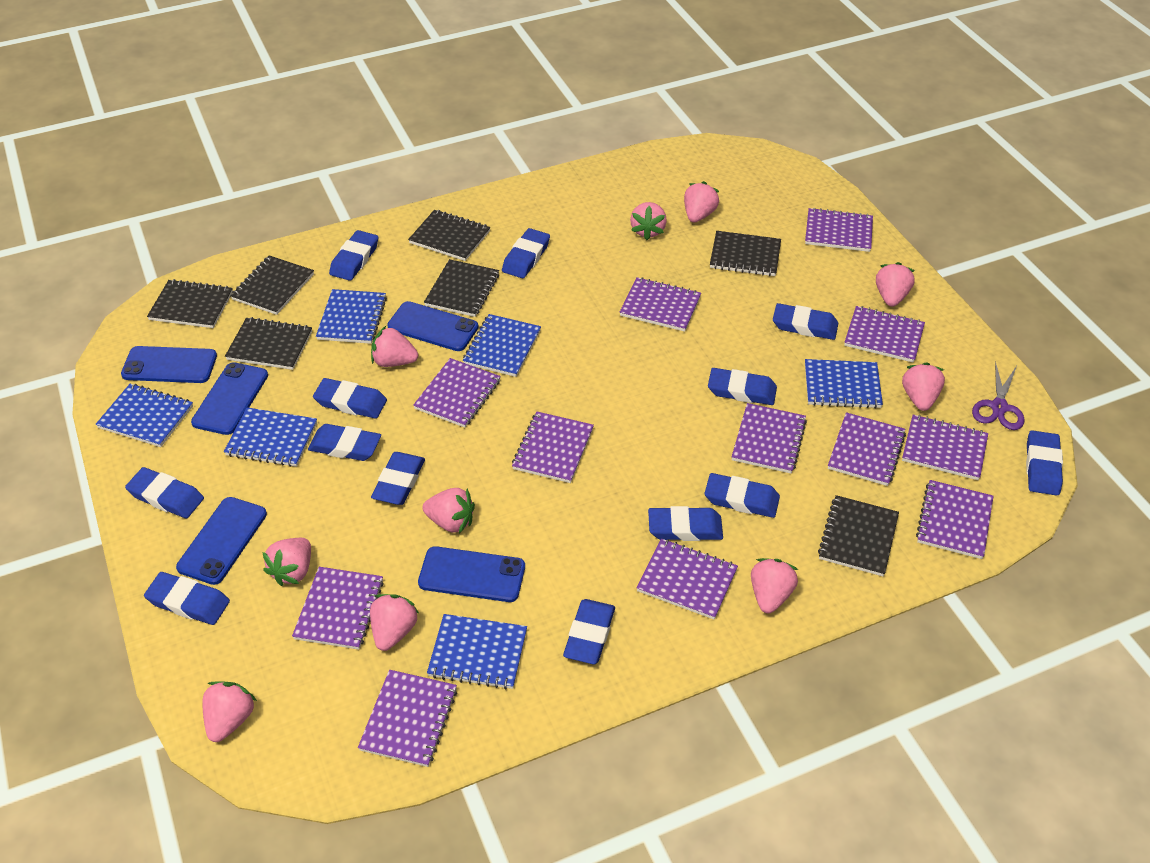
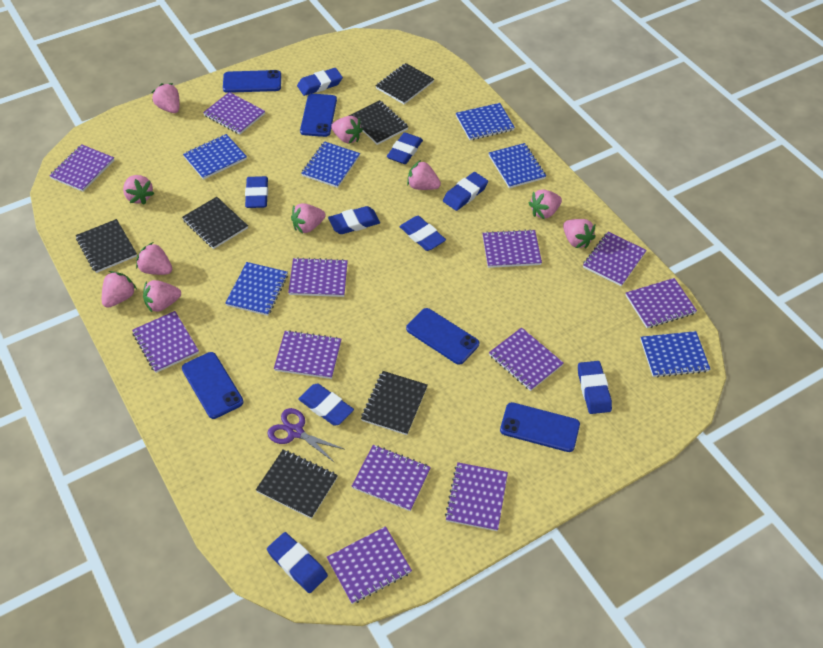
black notebook: 7 -> 6
blue eraser: 13 -> 9

